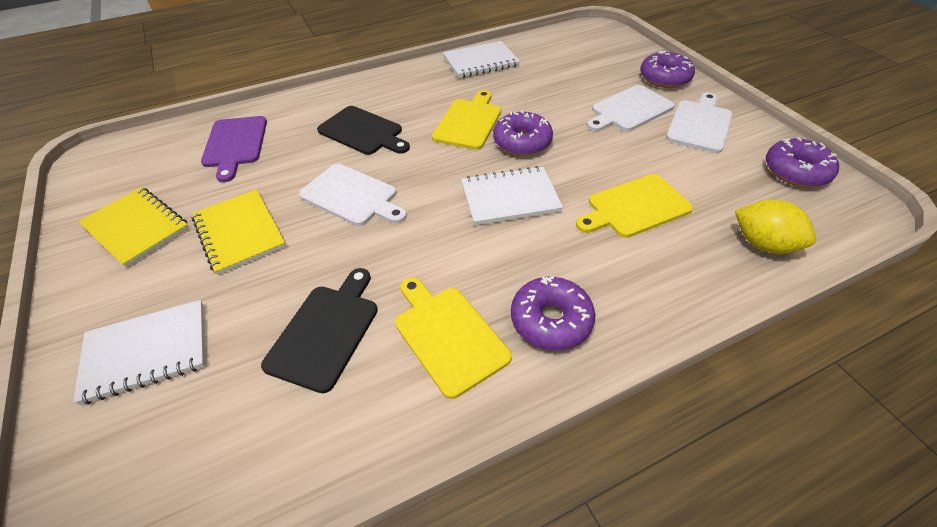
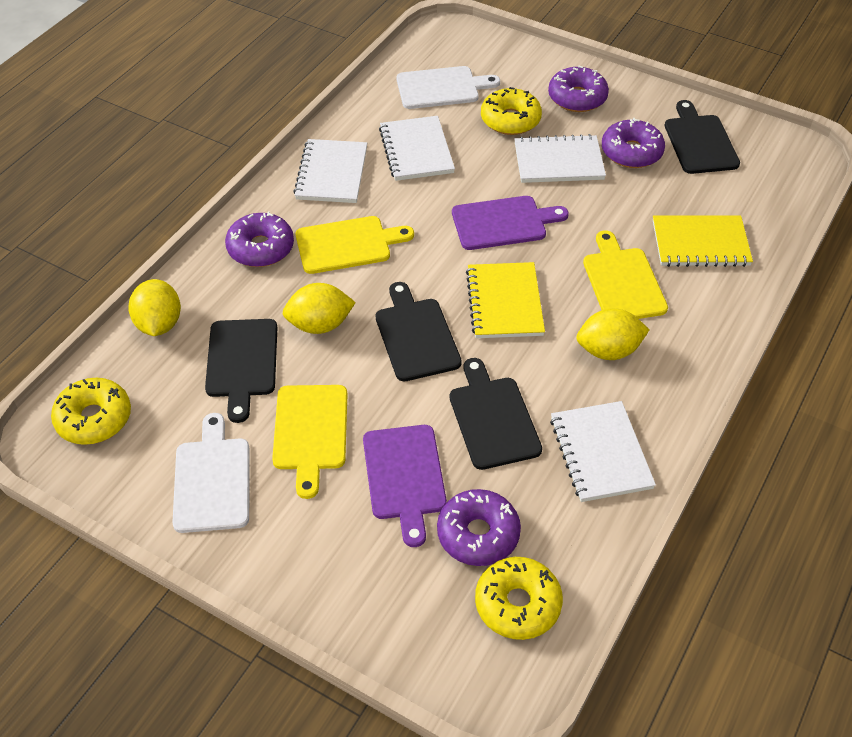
black cutting board: 2 -> 4
purple cutting board: 1 -> 2
white cutting board: 3 -> 2
white notebook: 3 -> 4
yellow donut: 0 -> 3
yellow lemon: 1 -> 3

